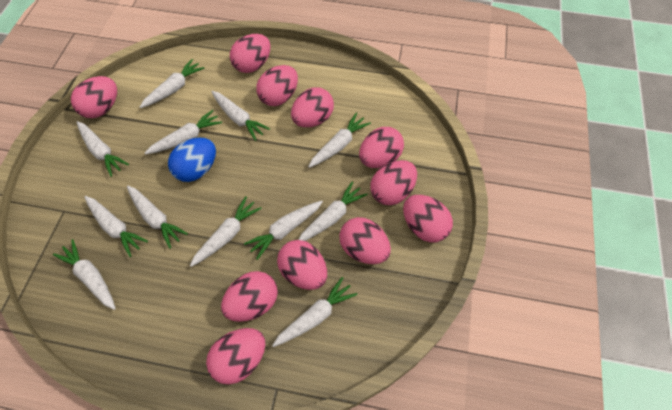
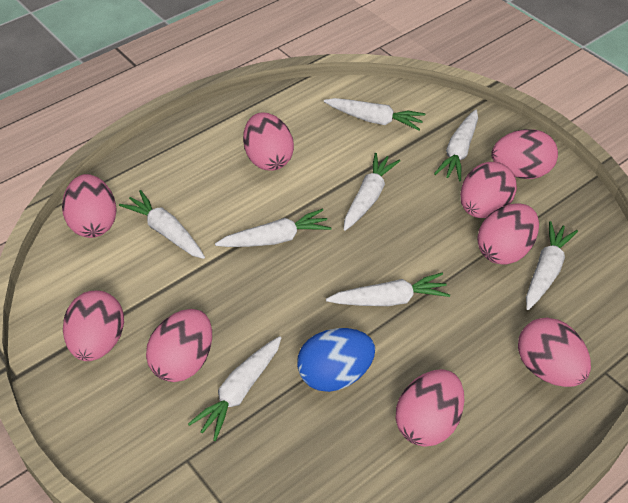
pink egg: 11 -> 9
white carrot: 12 -> 8

